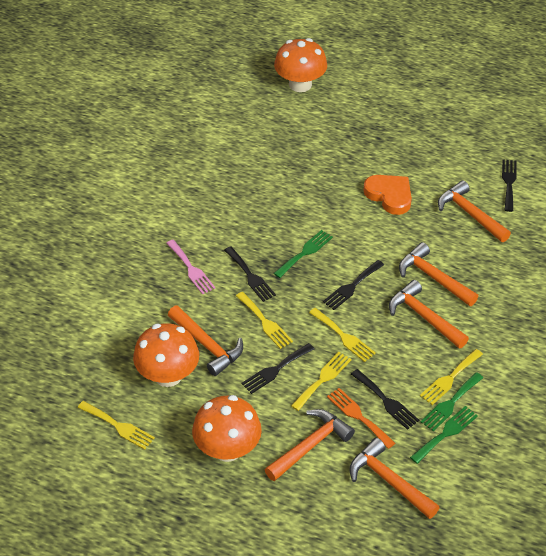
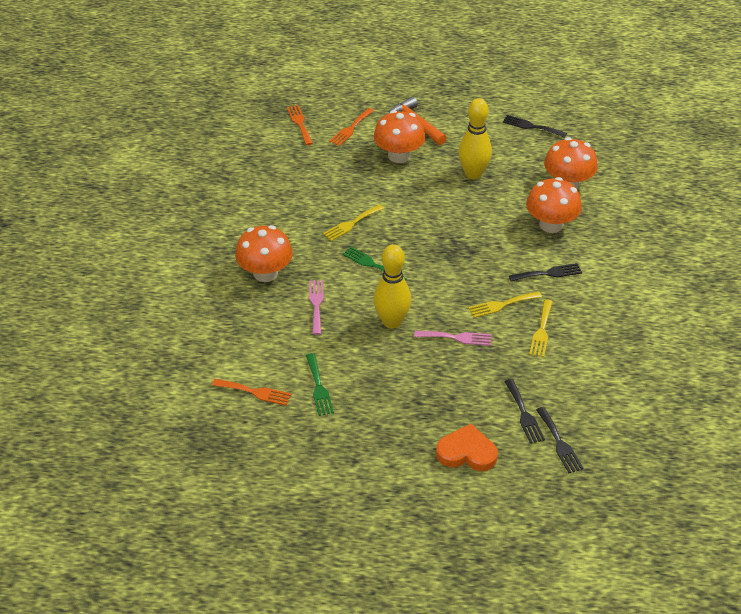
black fork: 5 -> 4
green fork: 3 -> 2
orange fork: 1 -> 3
orange hammer: 6 -> 1
orange mushroom: 3 -> 4
pink fork: 1 -> 2
yellow bowling pin: 0 -> 2
yellow fork: 5 -> 3

